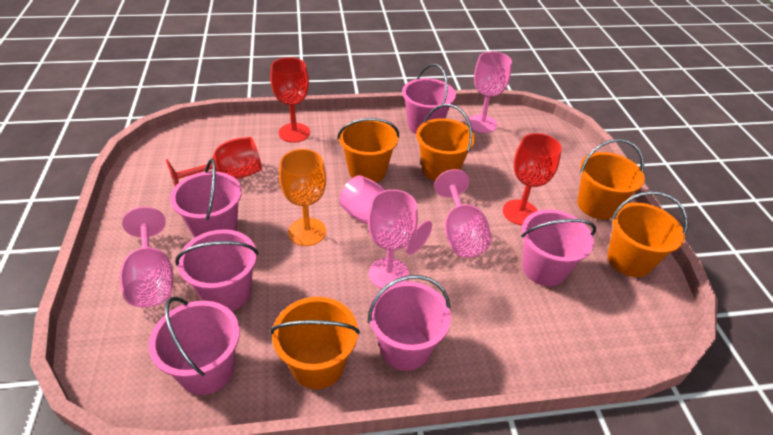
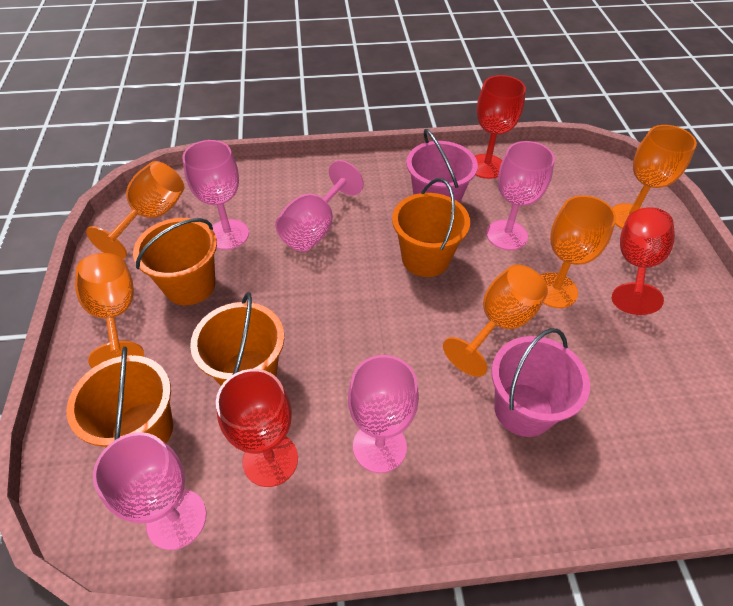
orange bucket: 5 -> 4
orange goblet: 1 -> 5
pink bucket: 6 -> 2

